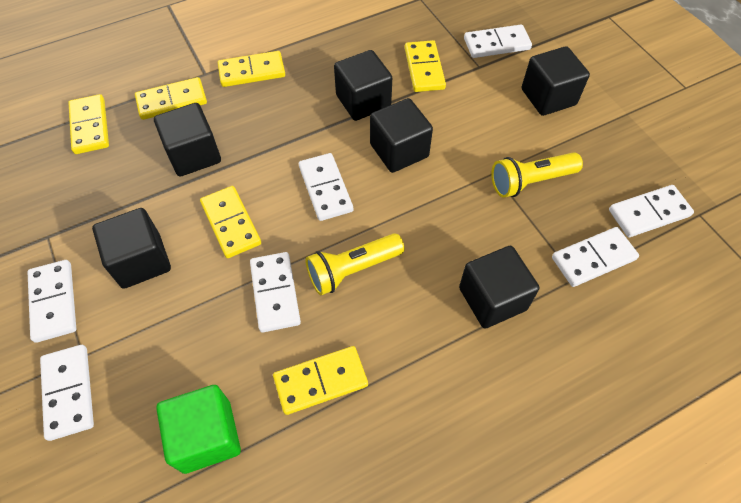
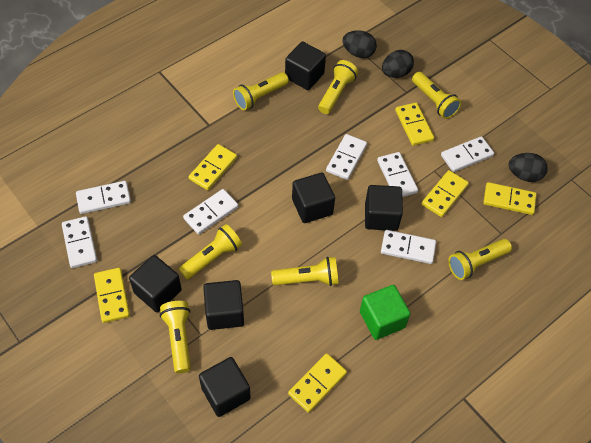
black egg: 0 -> 3
yellow flashlight: 2 -> 7

